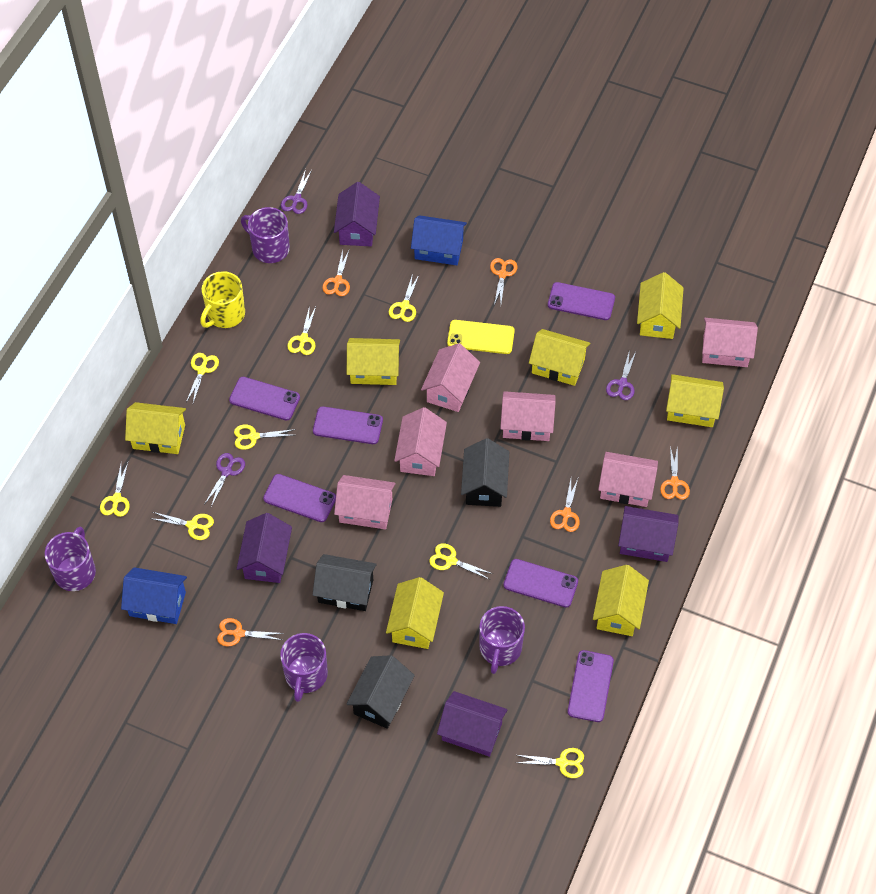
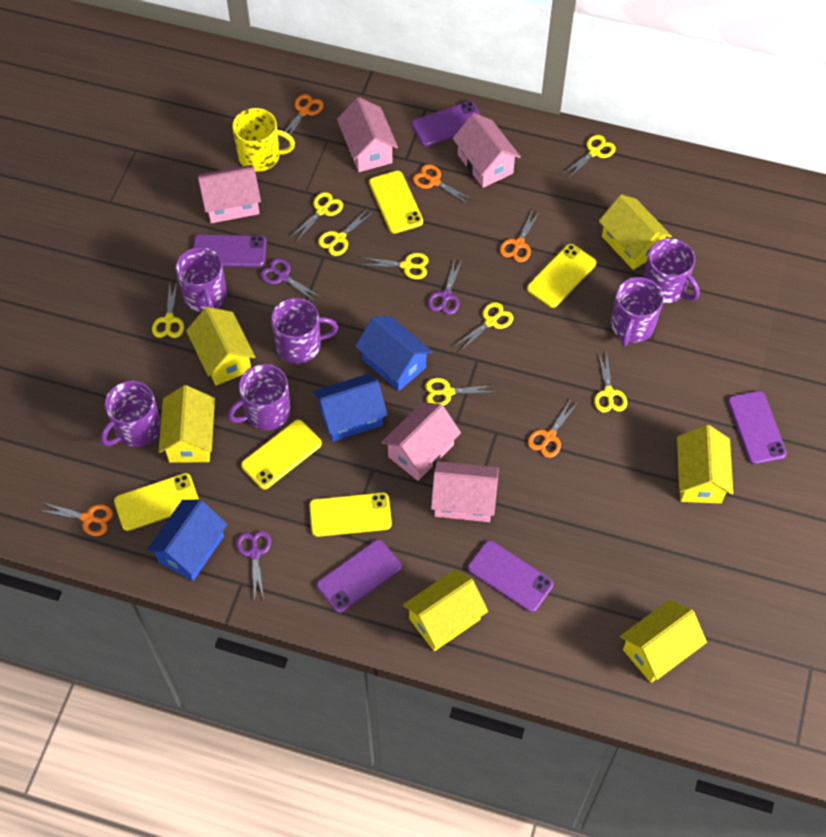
black house: 3 -> 0
blue house: 2 -> 3
pink house: 6 -> 5
purple house: 4 -> 0
purple mug: 4 -> 6
purple phone: 6 -> 5
yellow house: 7 -> 6
yellow phone: 1 -> 5

